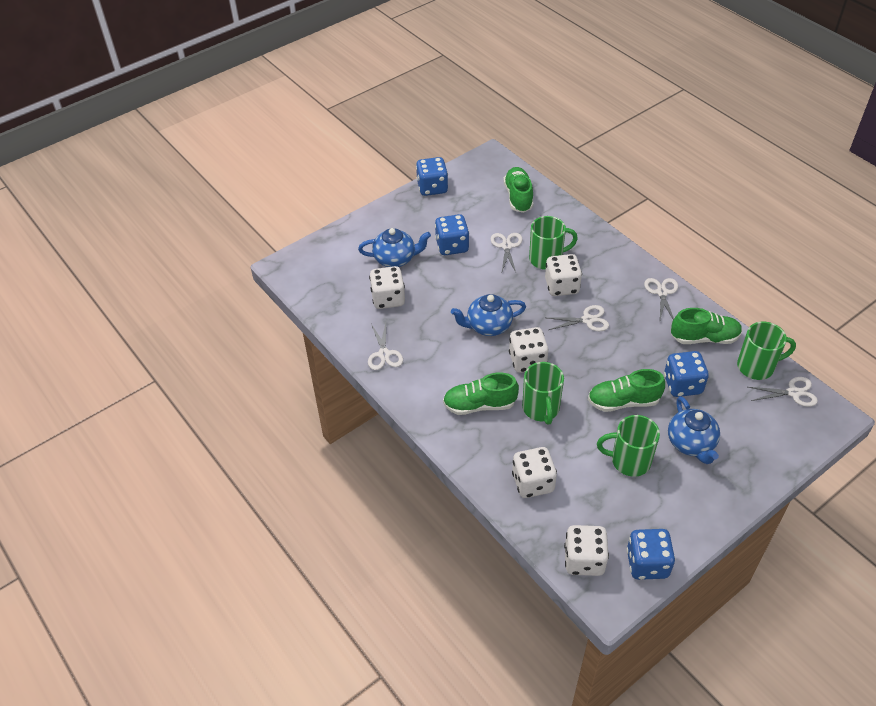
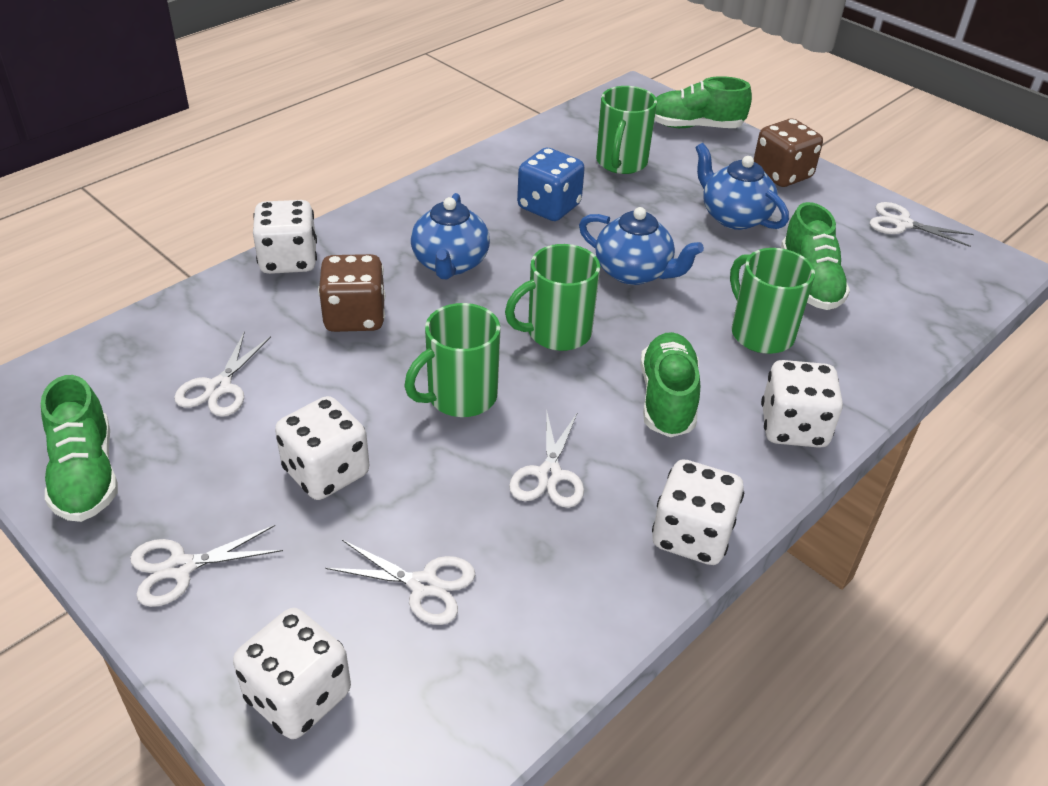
blue dice: 4 -> 1
brown dice: 0 -> 2

